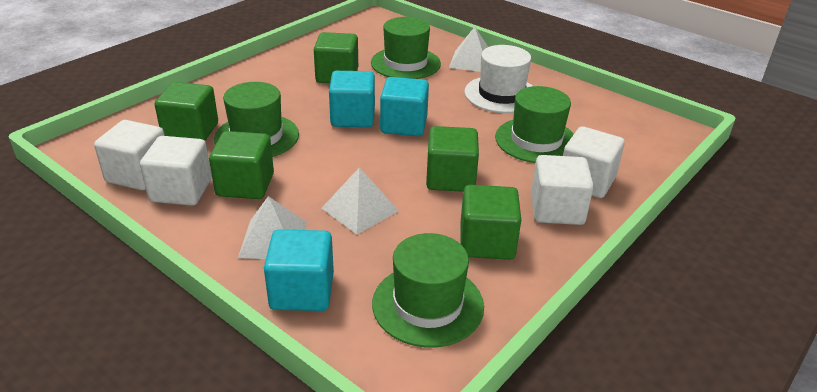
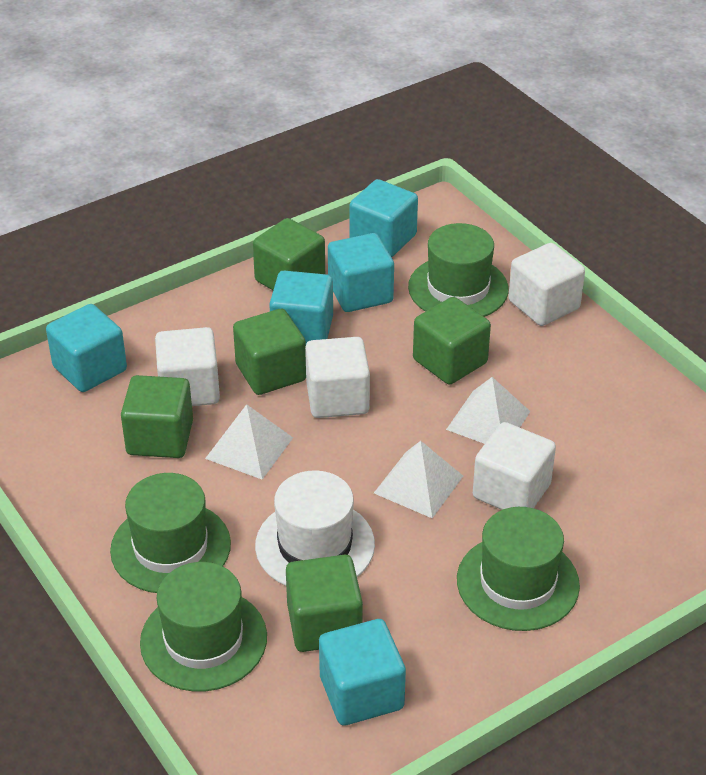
turquoise cube: 3 -> 5

